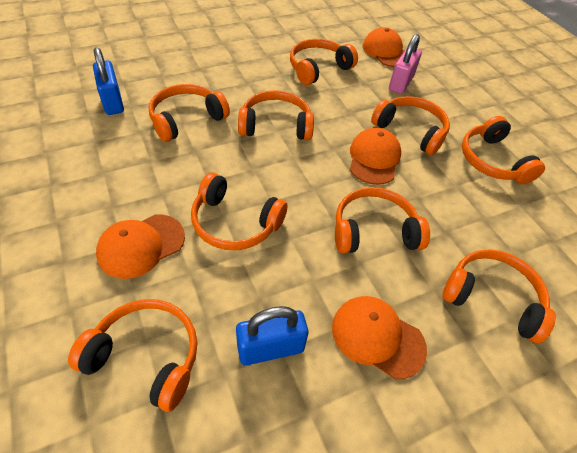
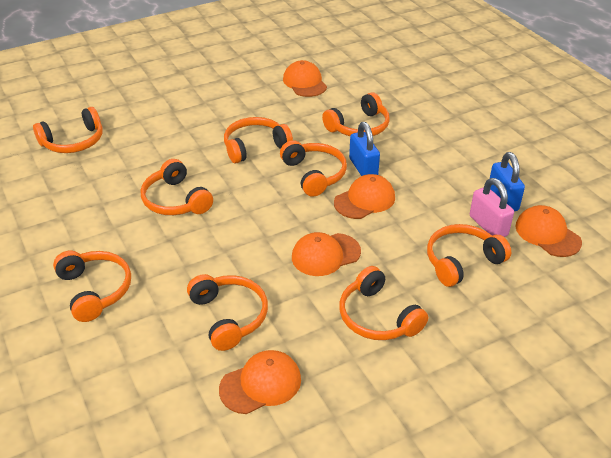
orange cap: 4 -> 5

